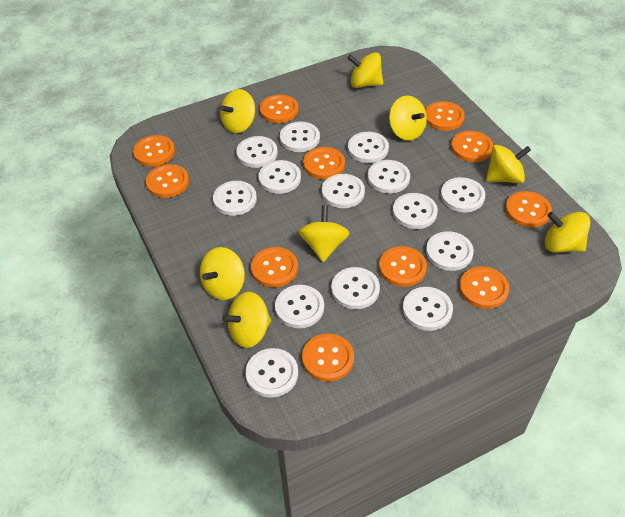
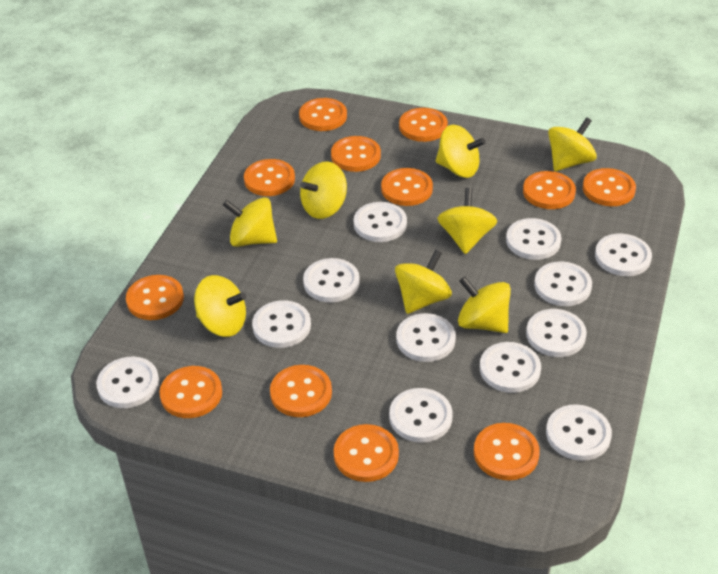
orange button: 11 -> 12
white button: 14 -> 12

